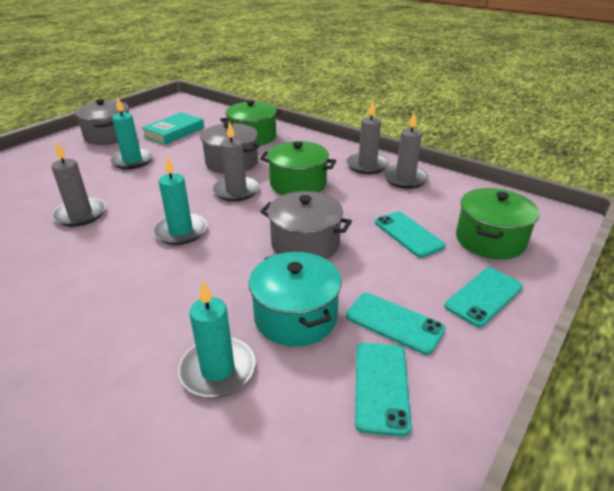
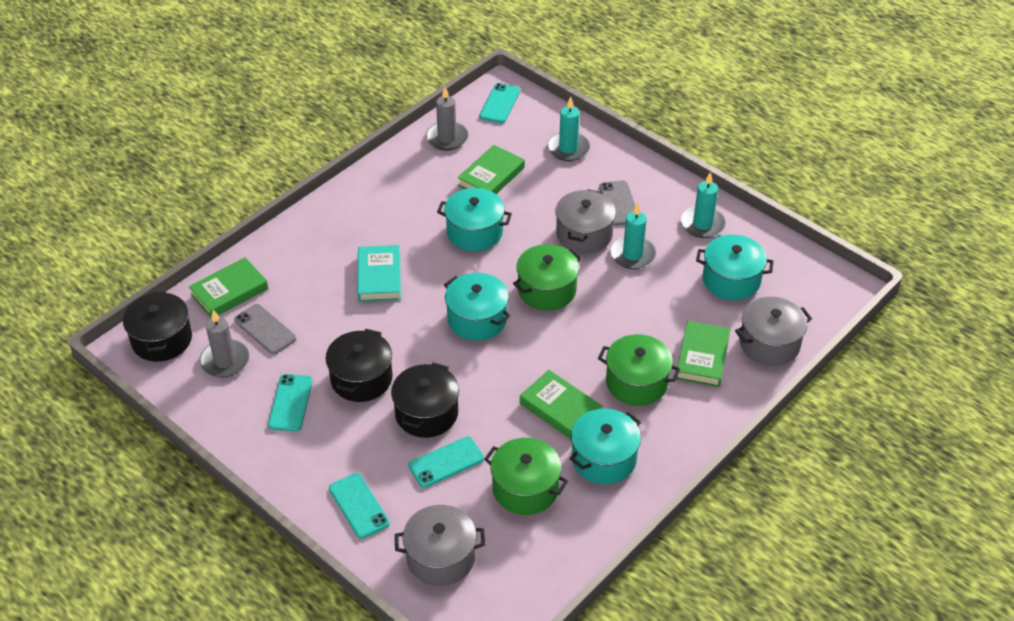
black pot: 0 -> 3
green book: 0 -> 4
grey candle: 4 -> 2
grey phone: 0 -> 2
turquoise pot: 1 -> 4

